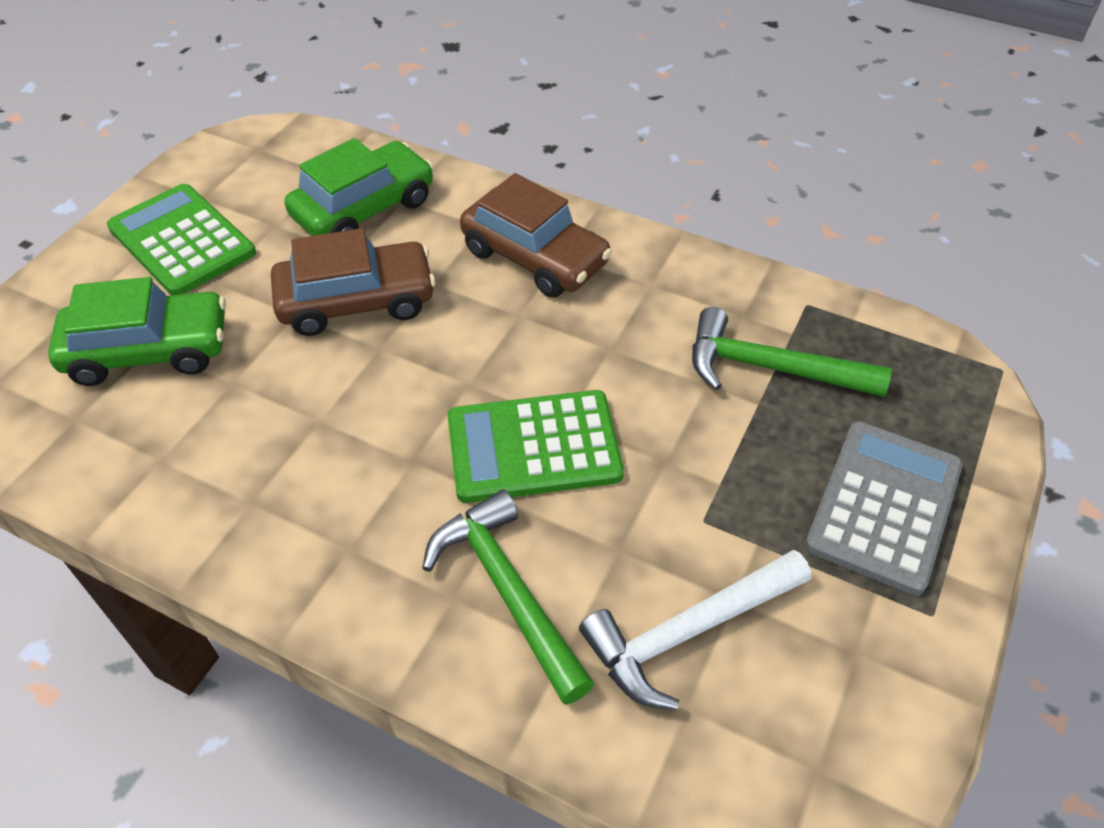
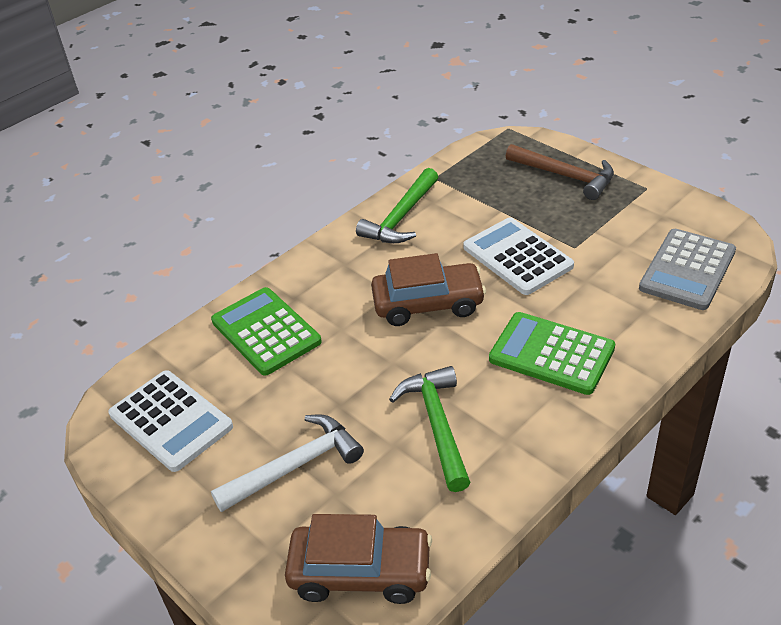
brown hammer: 0 -> 1
green car: 2 -> 0
white calculator: 0 -> 2

